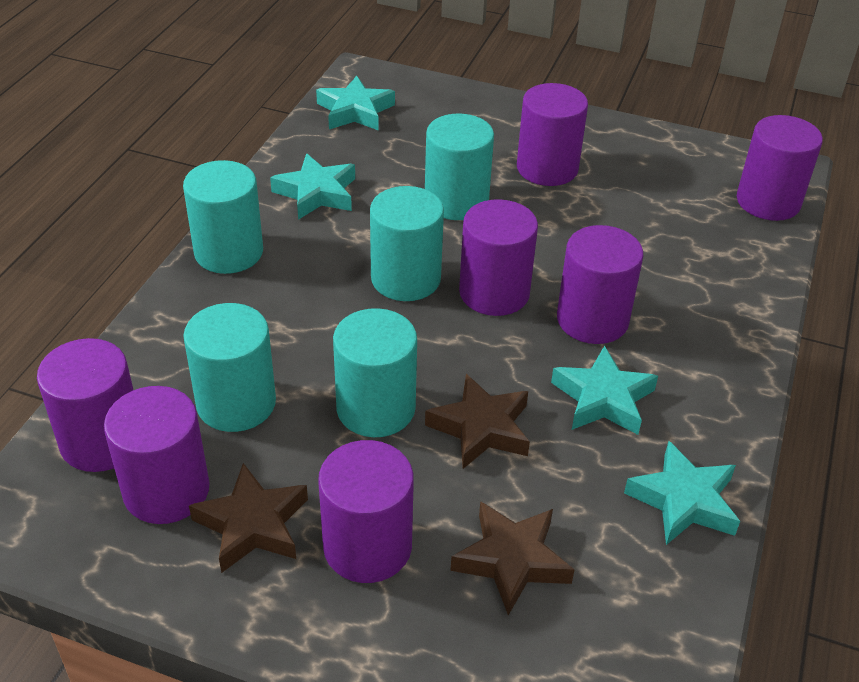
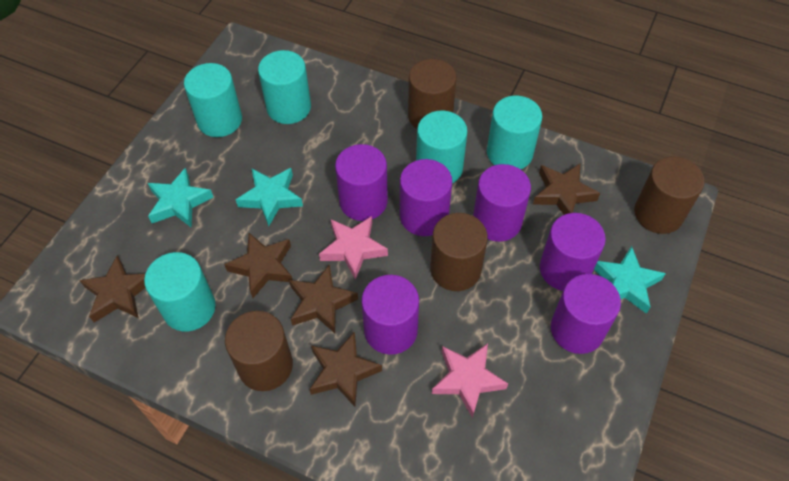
brown cylinder: 0 -> 4
brown star: 3 -> 5
pink star: 0 -> 2
purple cylinder: 7 -> 6
turquoise star: 4 -> 3

